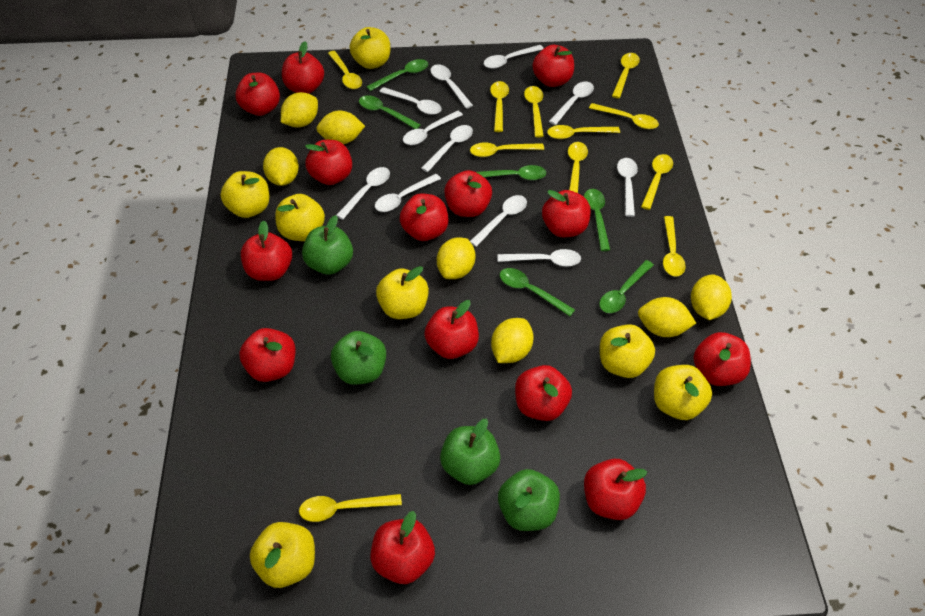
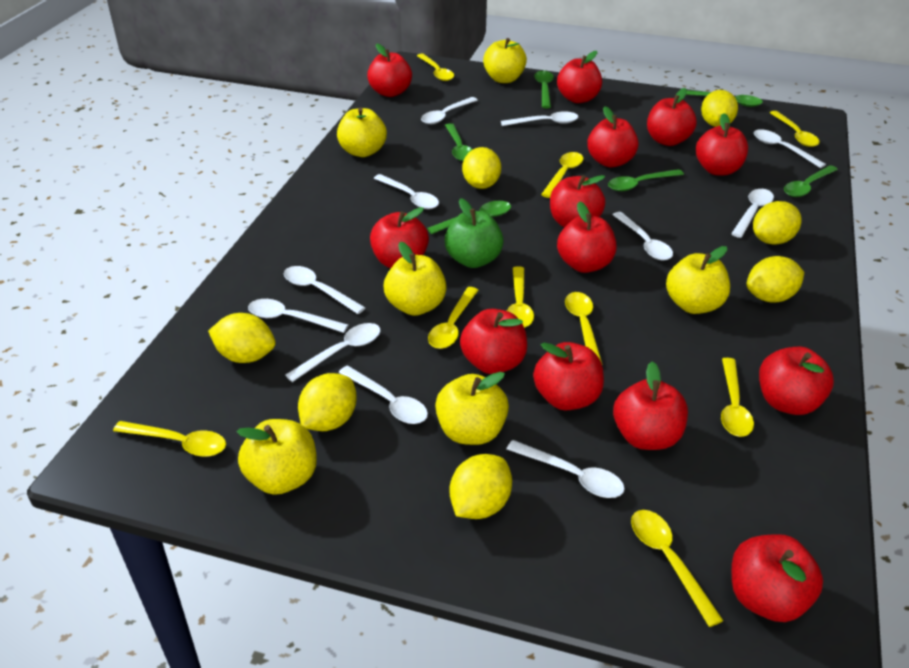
green apple: 4 -> 1
red apple: 14 -> 13
yellow apple: 7 -> 6
yellow spoon: 11 -> 9

